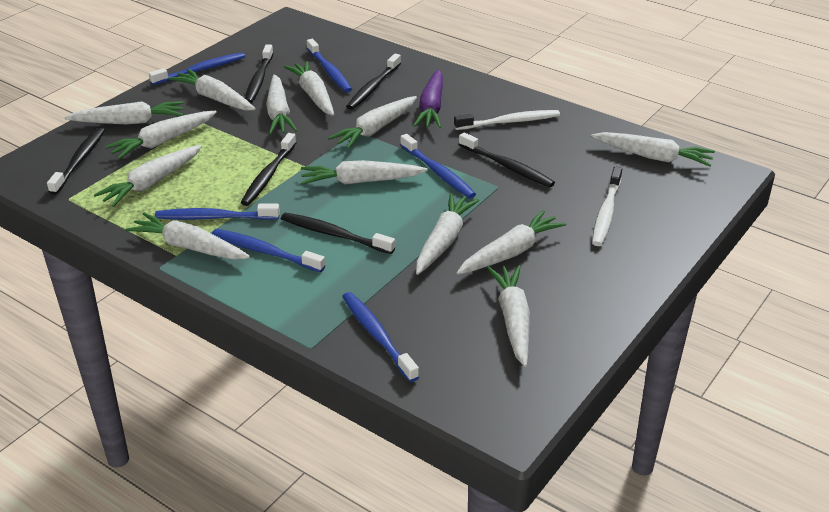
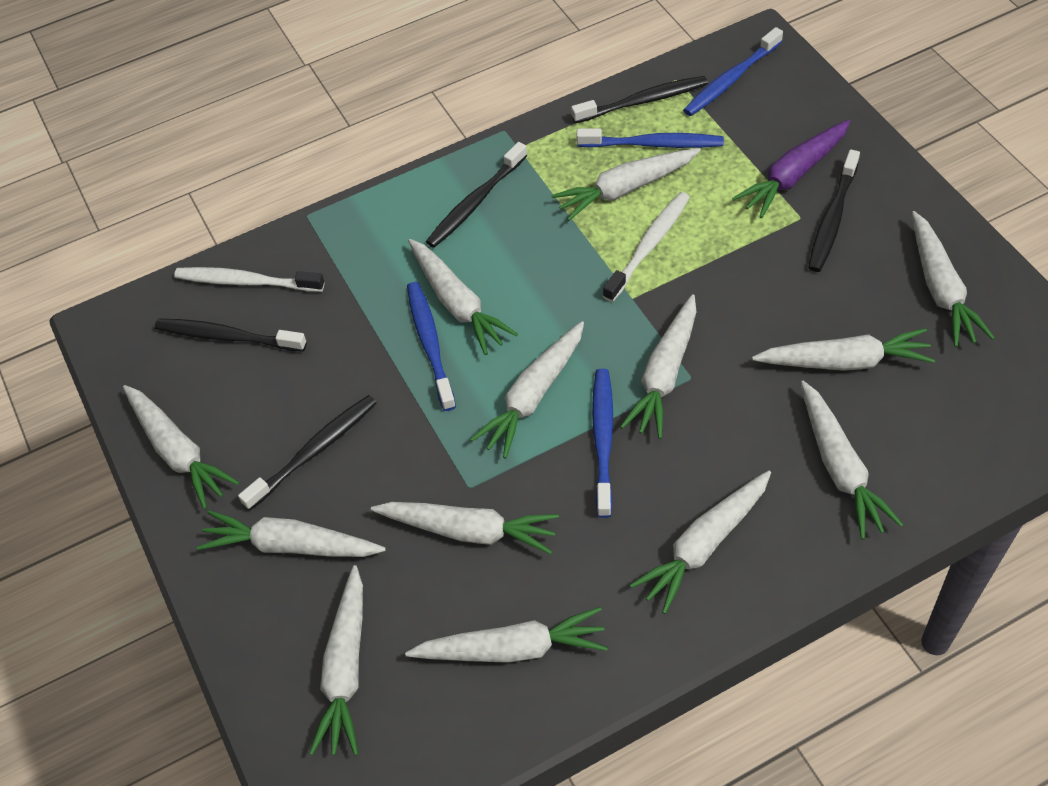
black toothbrush: 6 -> 5
blue toothbrush: 6 -> 4

